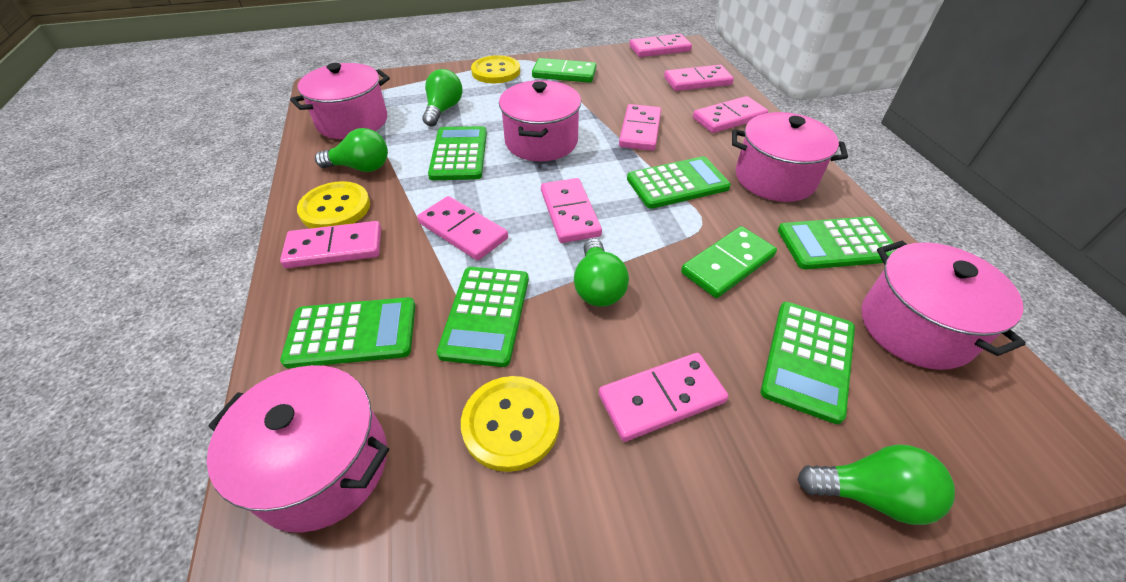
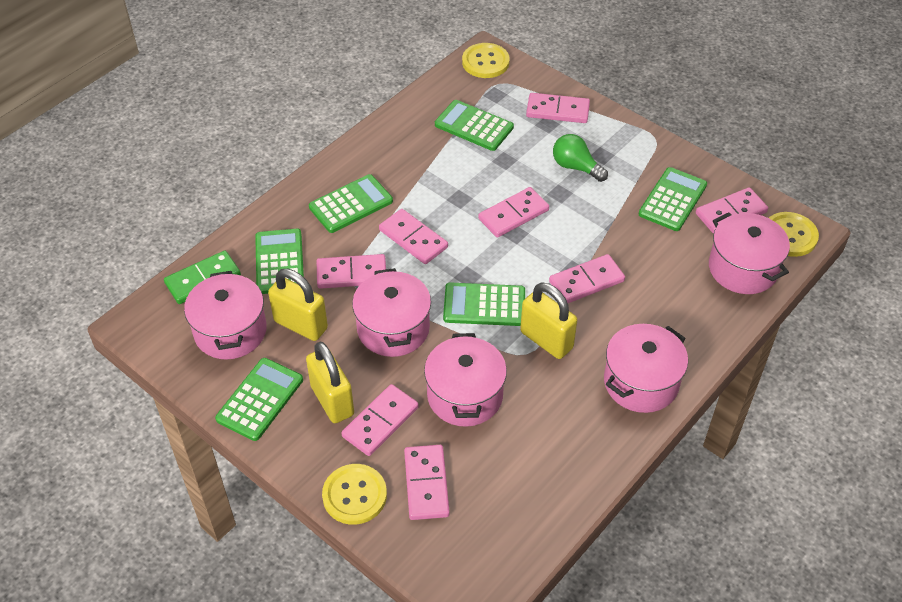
green domino: 2 -> 1
green light bulb: 4 -> 1
yellow padlock: 0 -> 3

